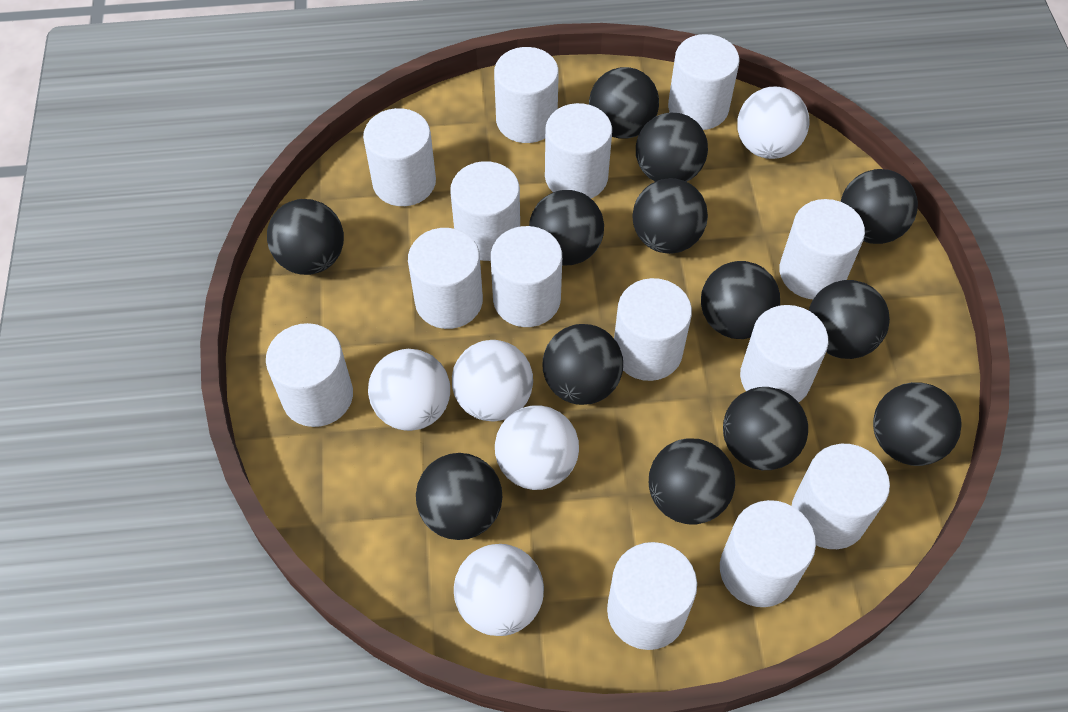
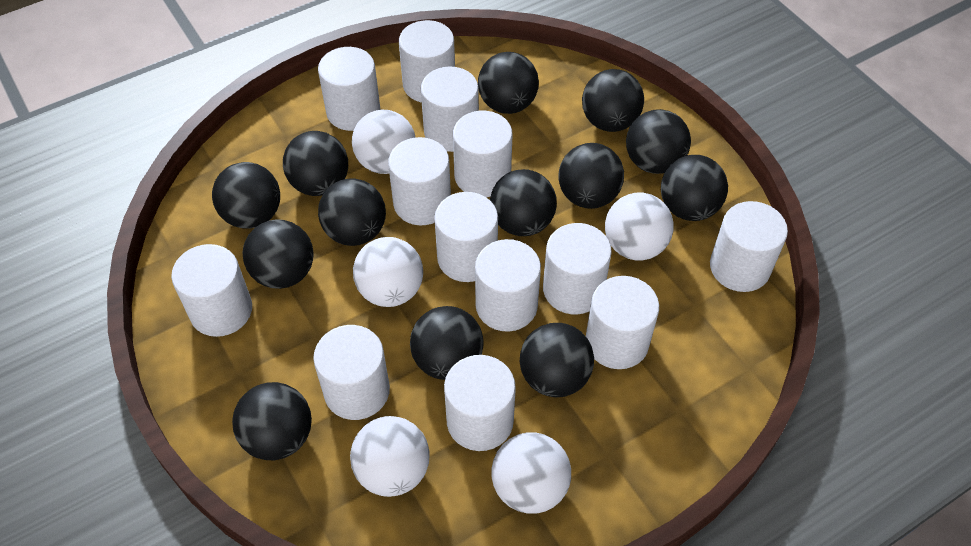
white cylinder: 14 -> 13

